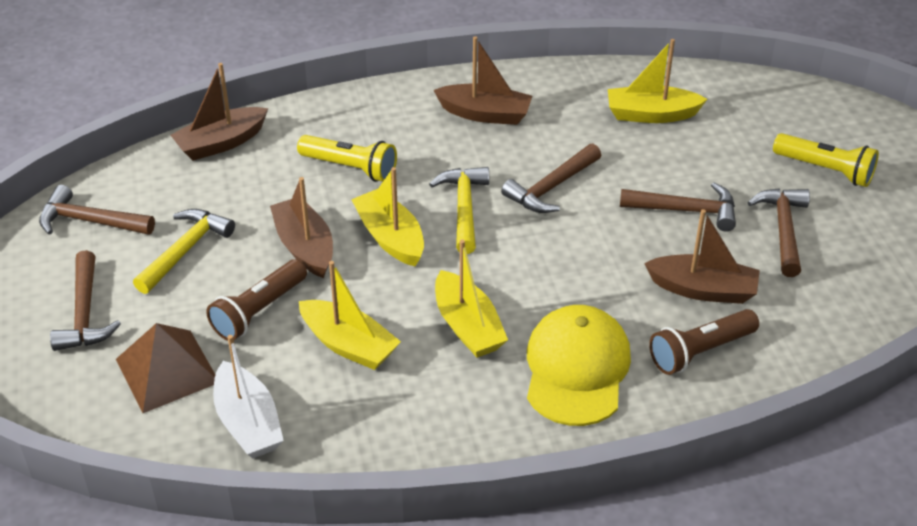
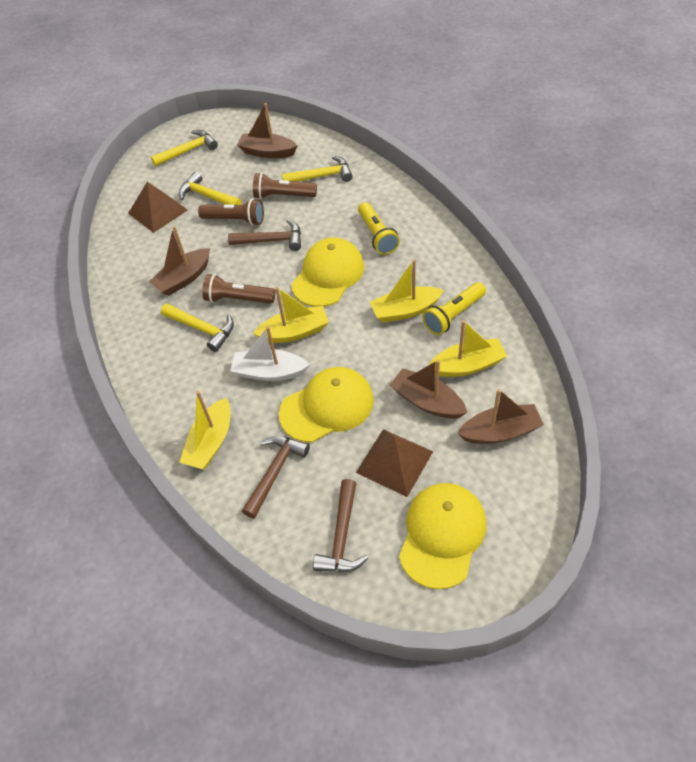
brown flashlight: 2 -> 3
brown hammer: 5 -> 3
brown pyramid: 1 -> 2
yellow cap: 1 -> 3
yellow hammer: 2 -> 4

